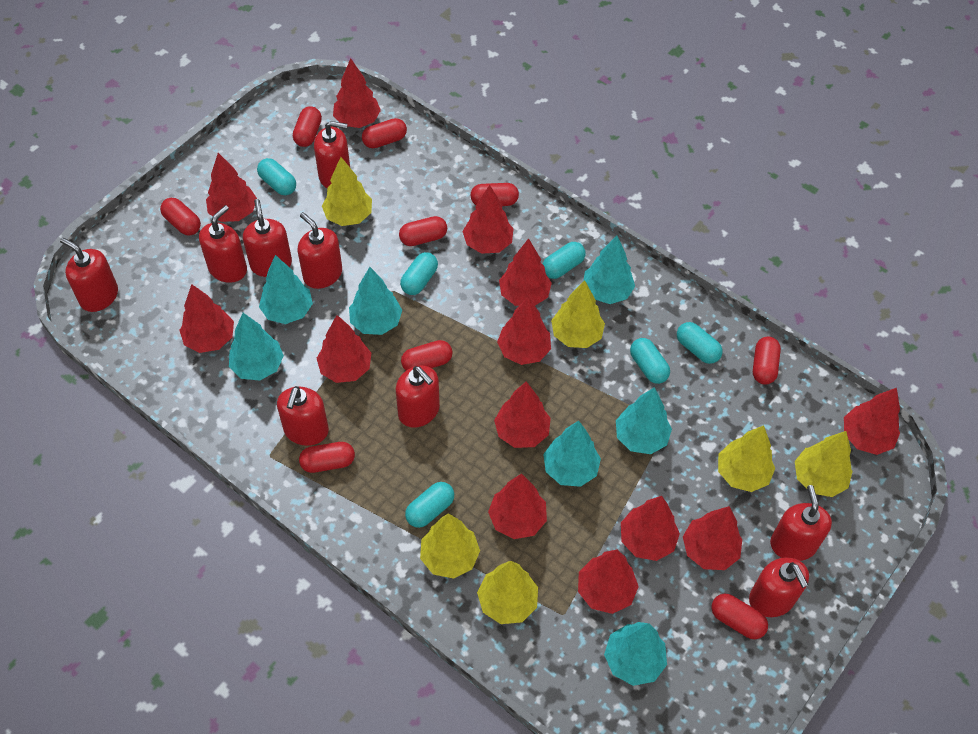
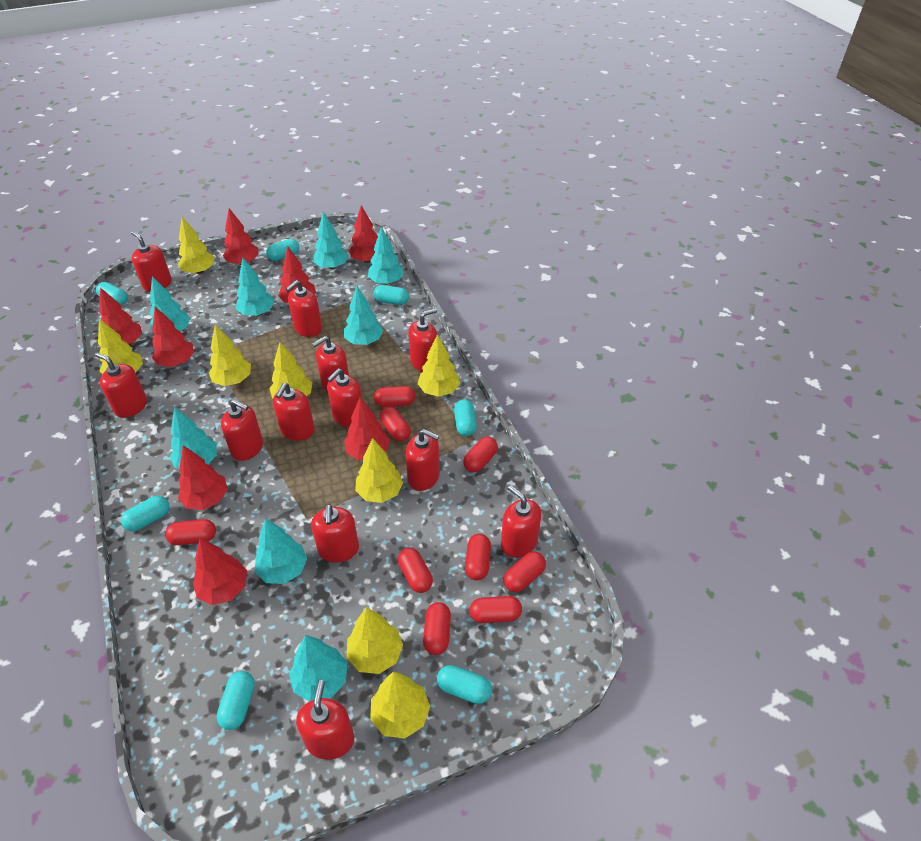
red soap dispenser: 9 -> 12
red tree: 13 -> 8
turquoise capsule: 6 -> 7
turquoise tree: 7 -> 8
yellow tree: 6 -> 8

